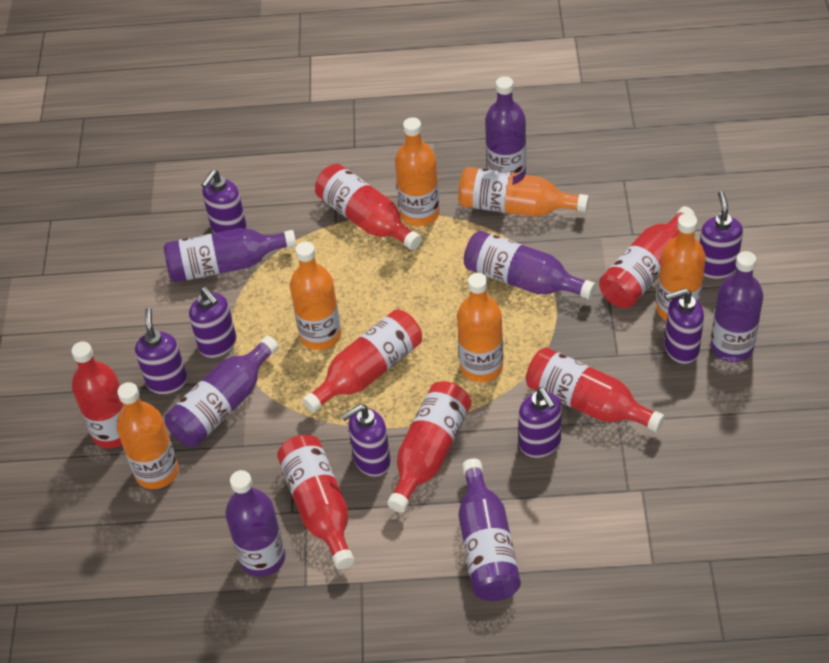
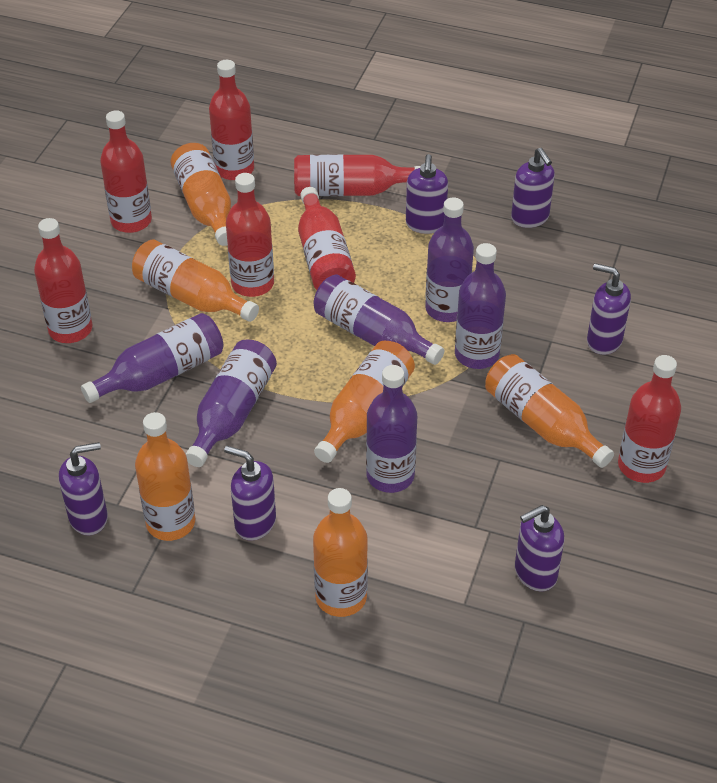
purple bottle: 7 -> 6
purple soap dispenser: 7 -> 6

